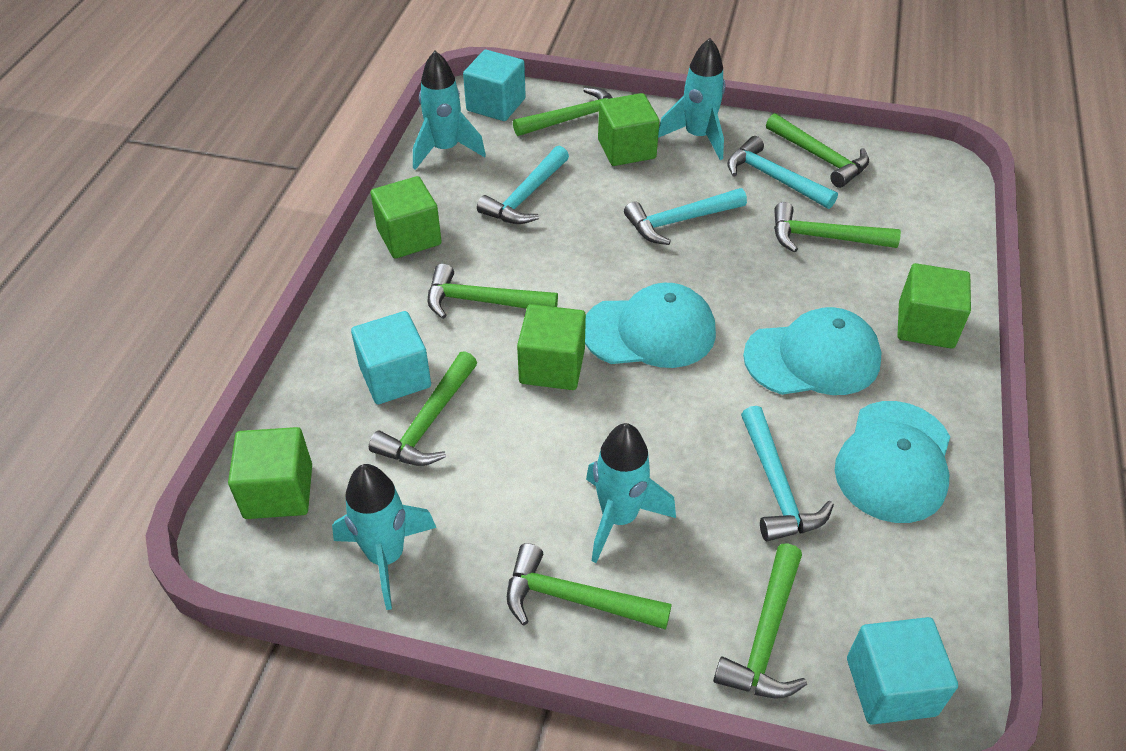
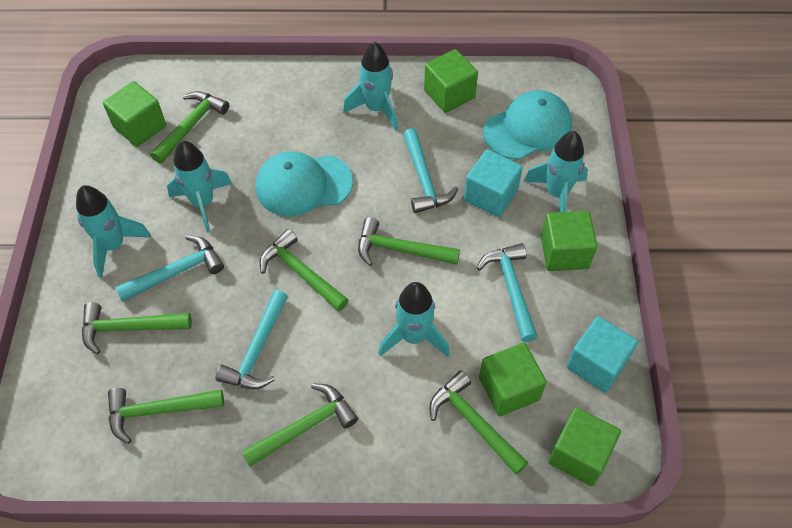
turquoise cap: 3 -> 2
turquoise cube: 3 -> 2
turquoise rocket: 4 -> 5

